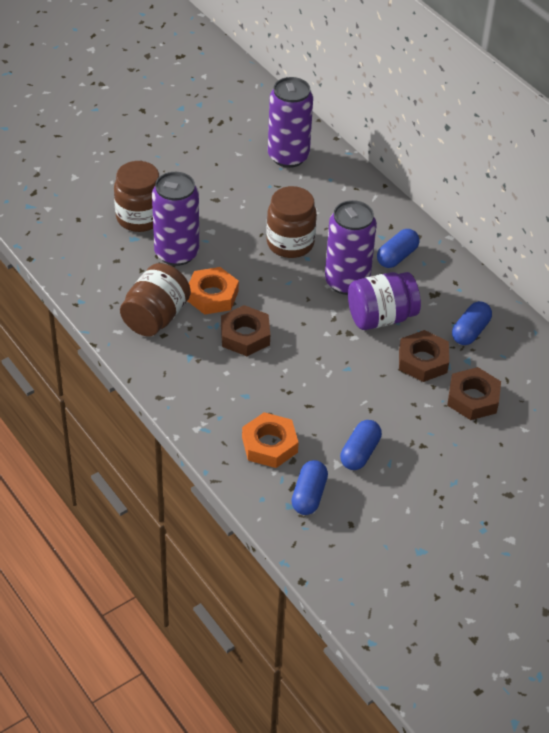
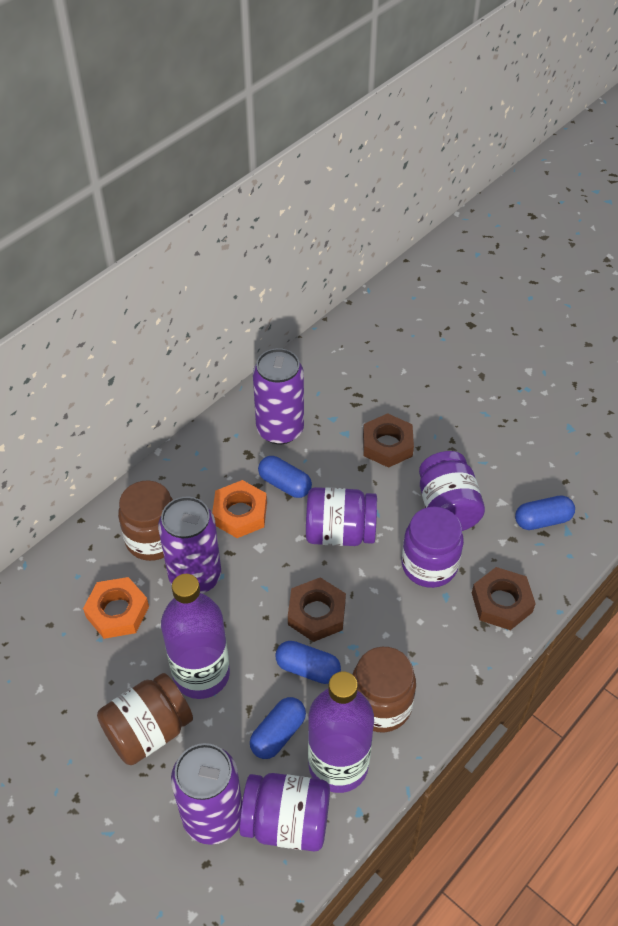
purple bottle: 0 -> 2
purple jar: 1 -> 4

